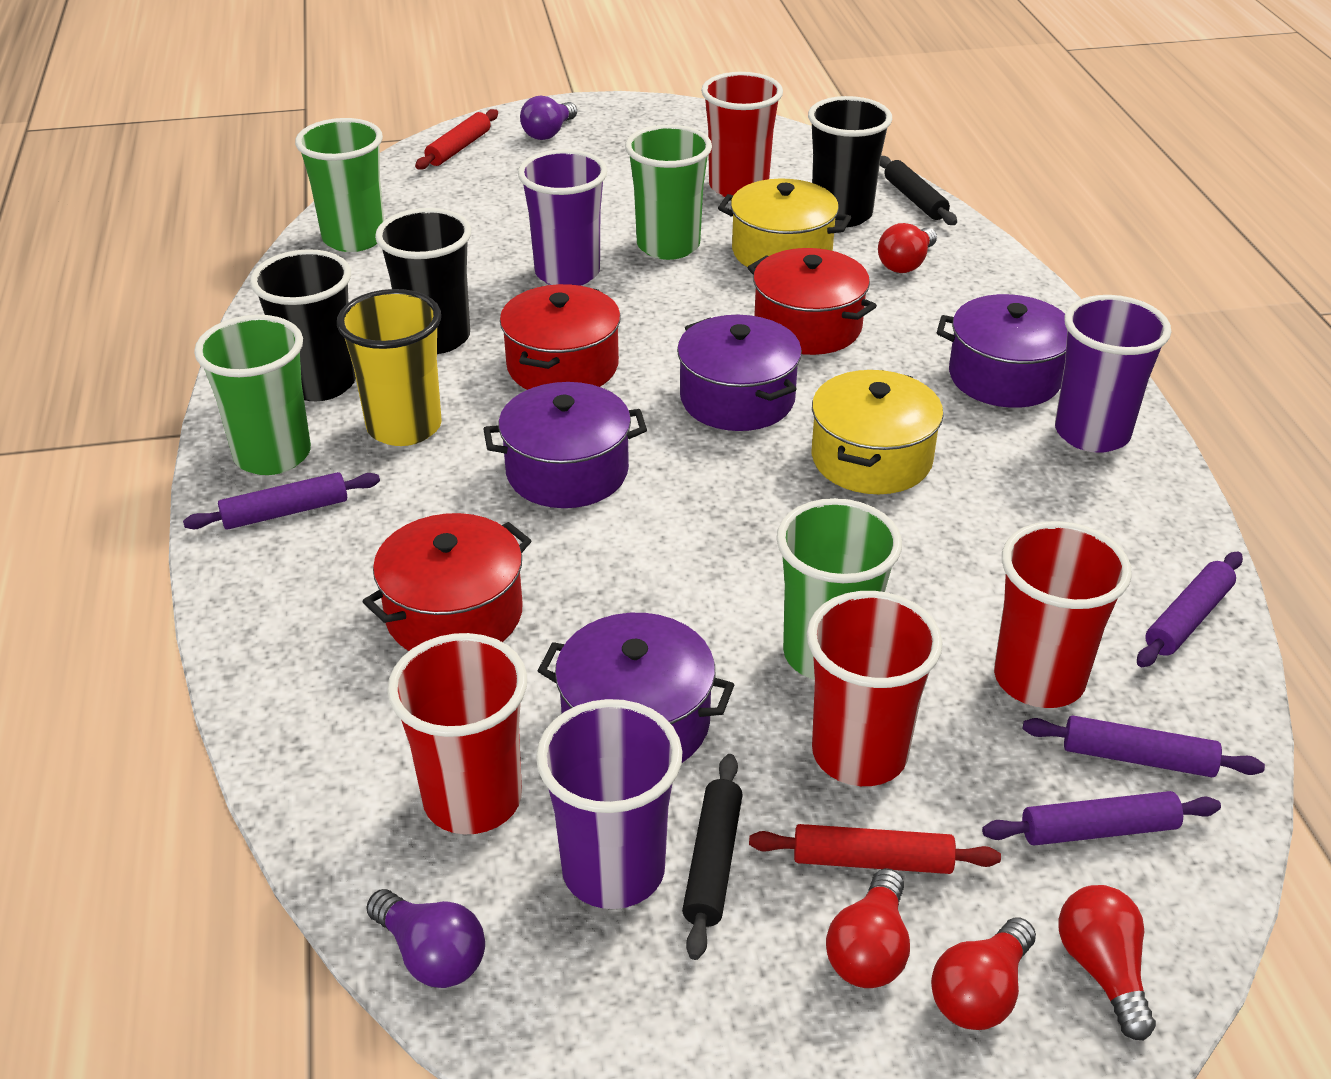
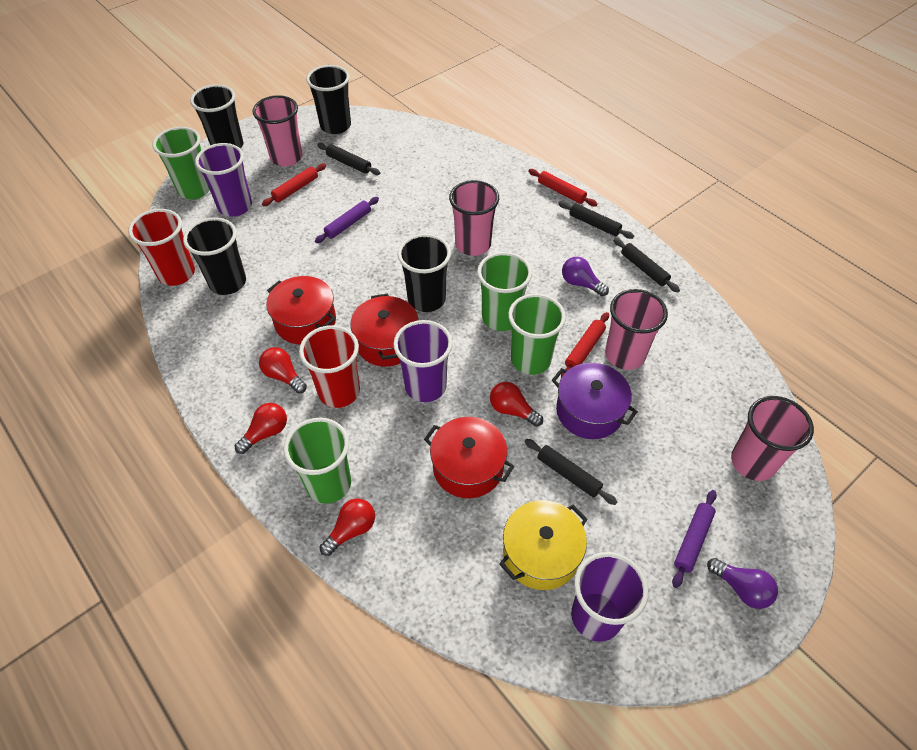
black cup: 3 -> 4
black rolling pin: 2 -> 4
pink cup: 0 -> 4
purple pot: 4 -> 1
purple rolling pin: 4 -> 2
red cup: 4 -> 2
red rolling pin: 2 -> 3
yellow cup: 1 -> 0
yellow pot: 2 -> 1

